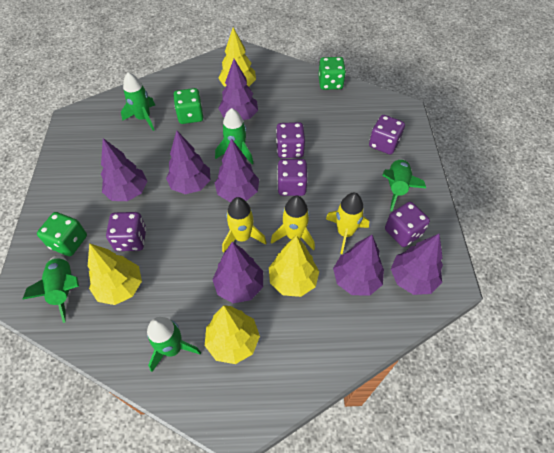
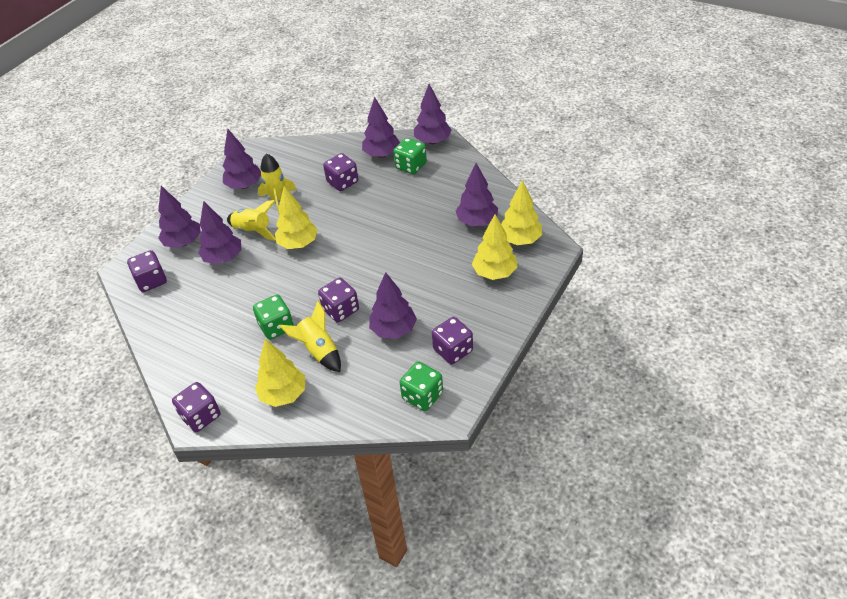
green rocket: 5 -> 0

